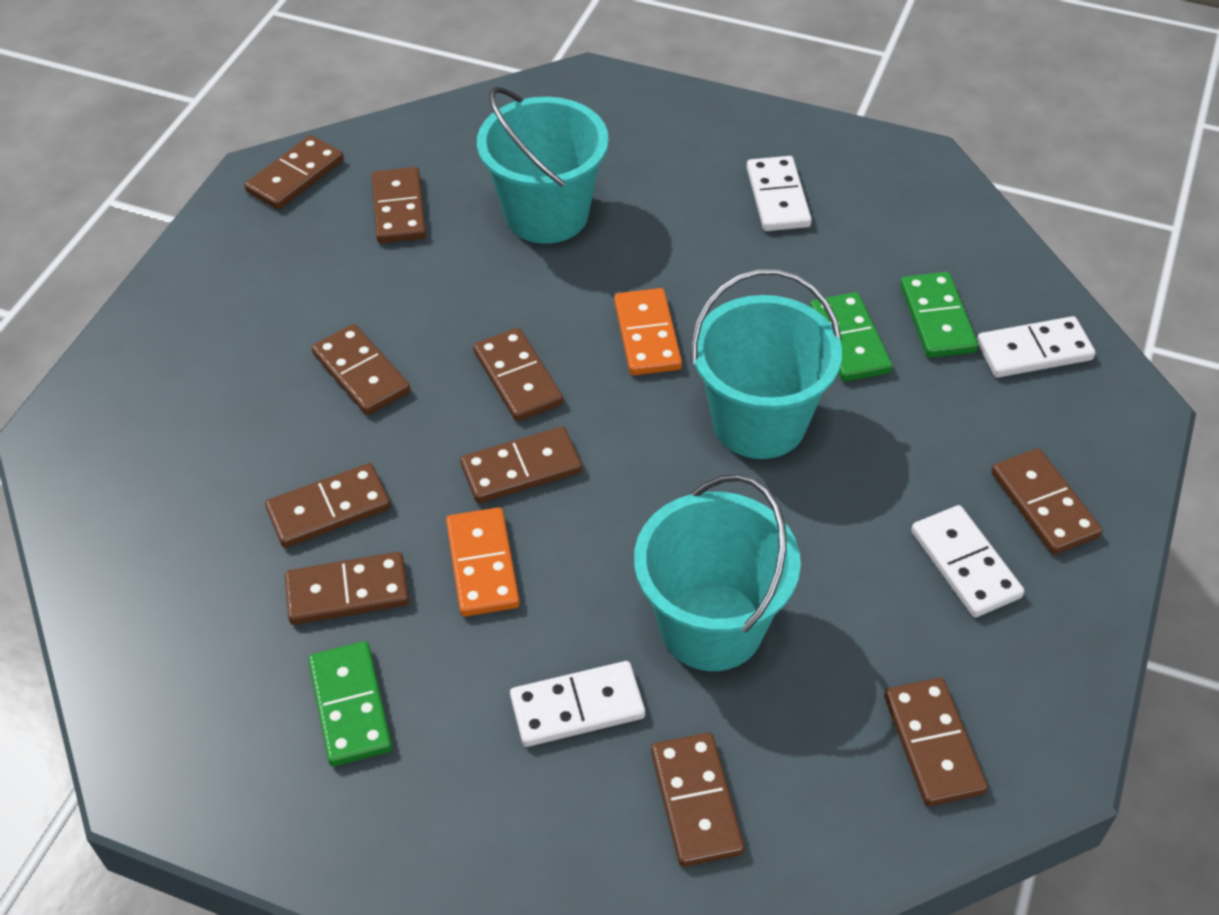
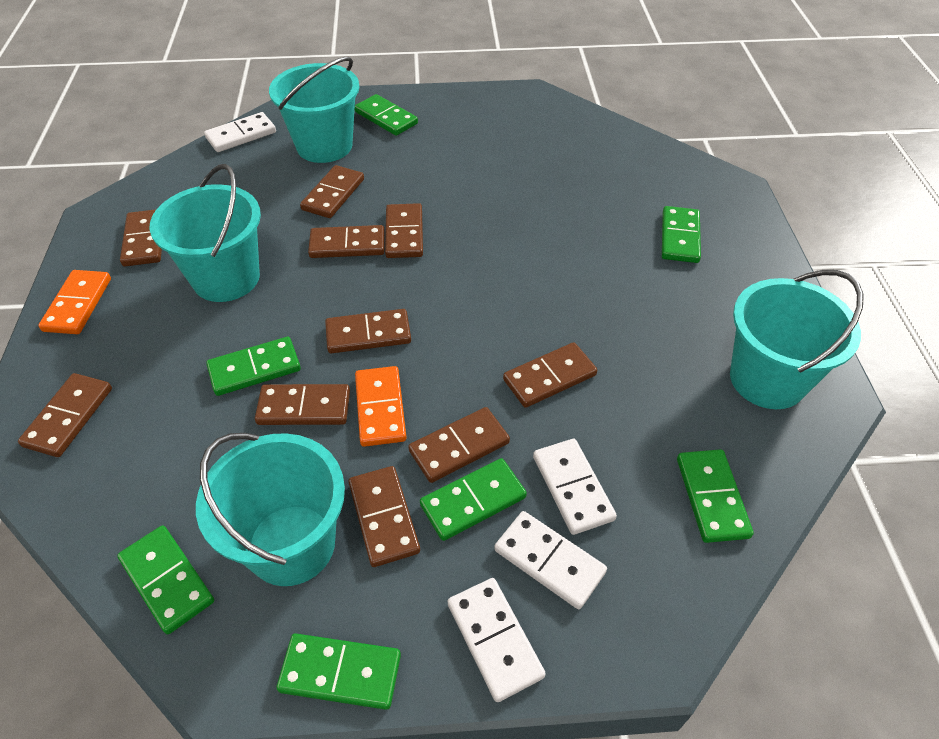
green domino: 3 -> 7
turquoise bucket: 3 -> 4

